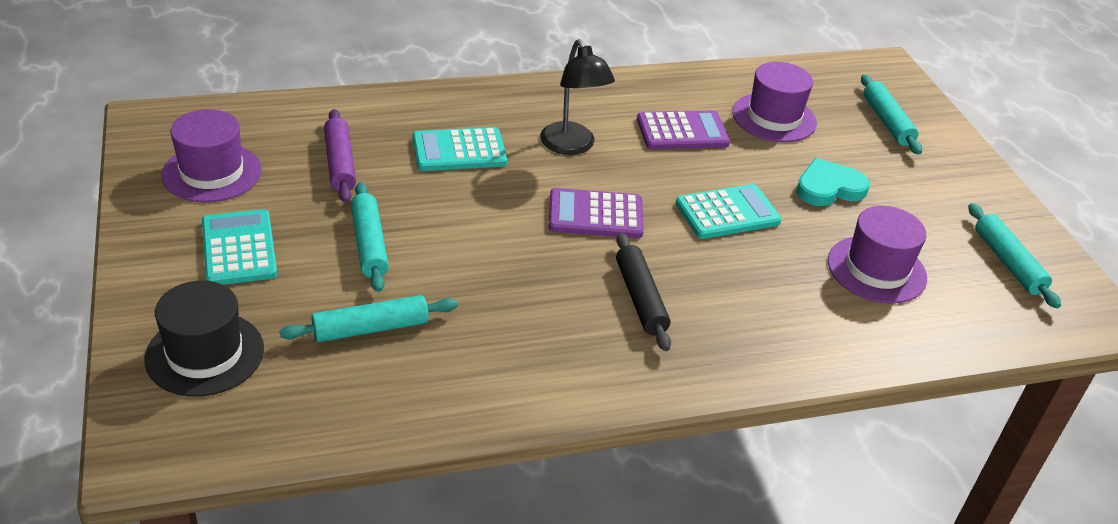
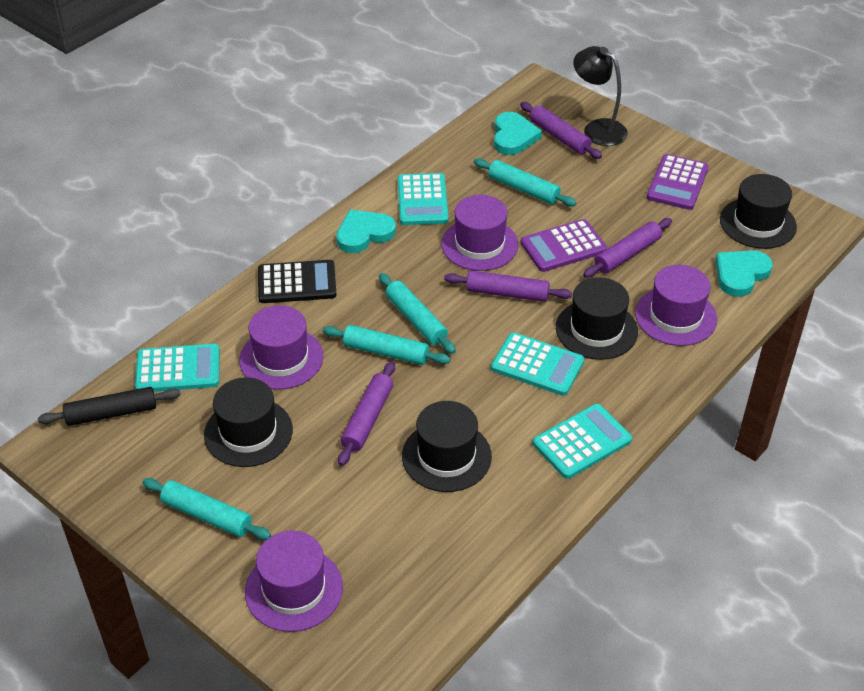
black calculator: 0 -> 1
black hat: 1 -> 4
purple hat: 3 -> 4
purple rolling pin: 1 -> 4
turquoise calculator: 3 -> 4
turquoise heart: 1 -> 3

